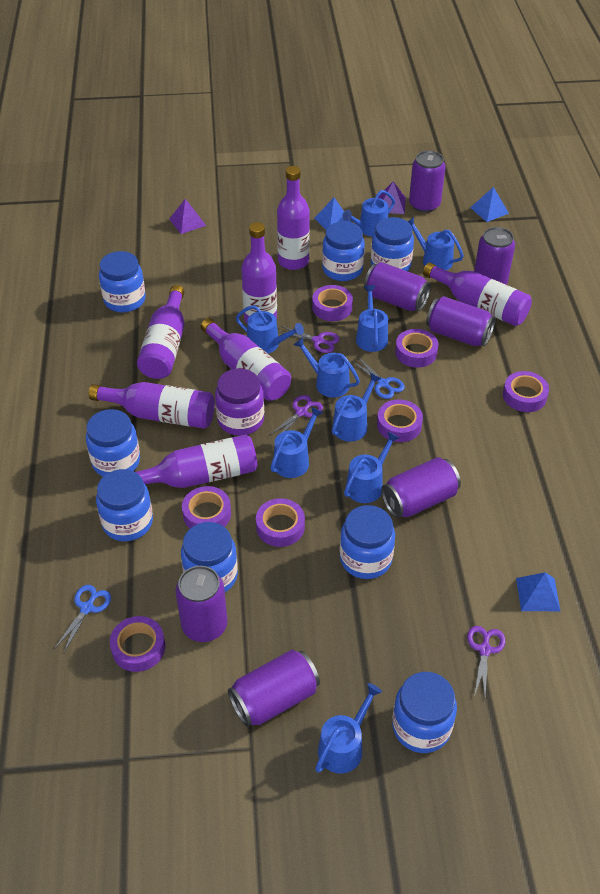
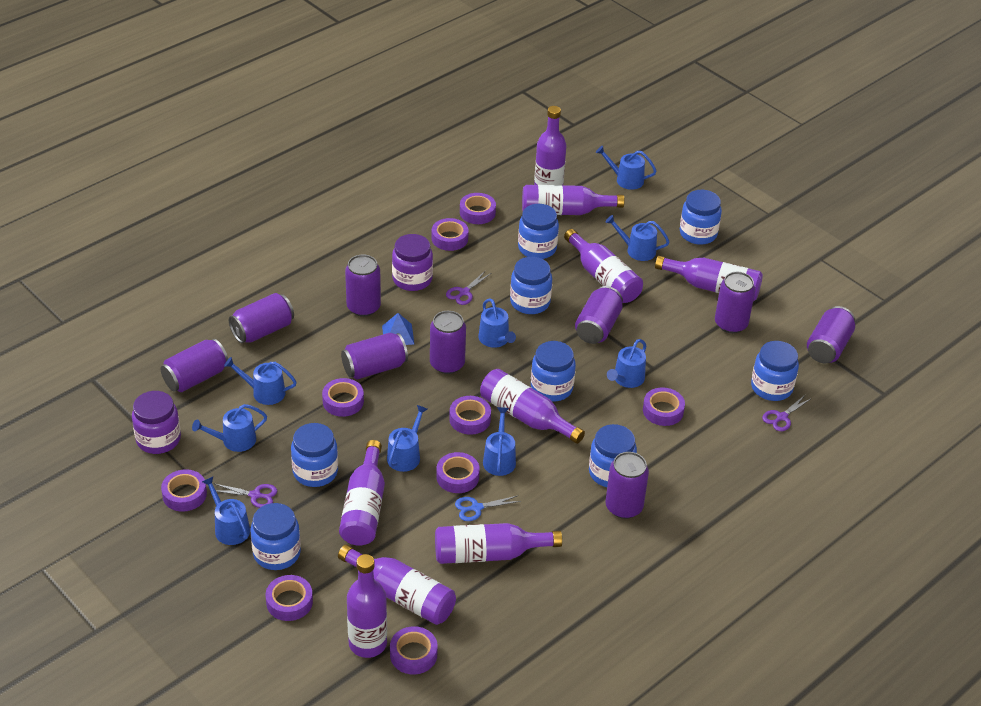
blue pyramid: 3 -> 1
blue scissors: 2 -> 1
purple bottle: 7 -> 9
purple can: 7 -> 9
purple jar: 1 -> 2
purple pyramid: 2 -> 0
purple tape: 7 -> 9

